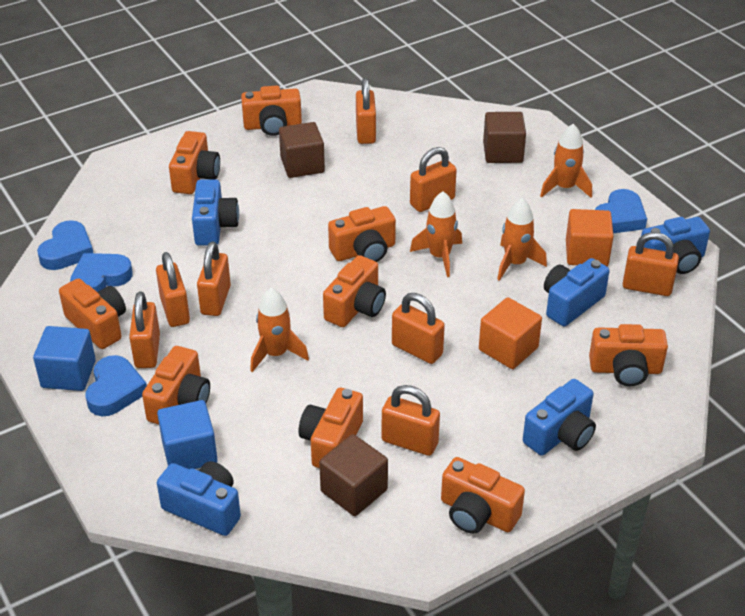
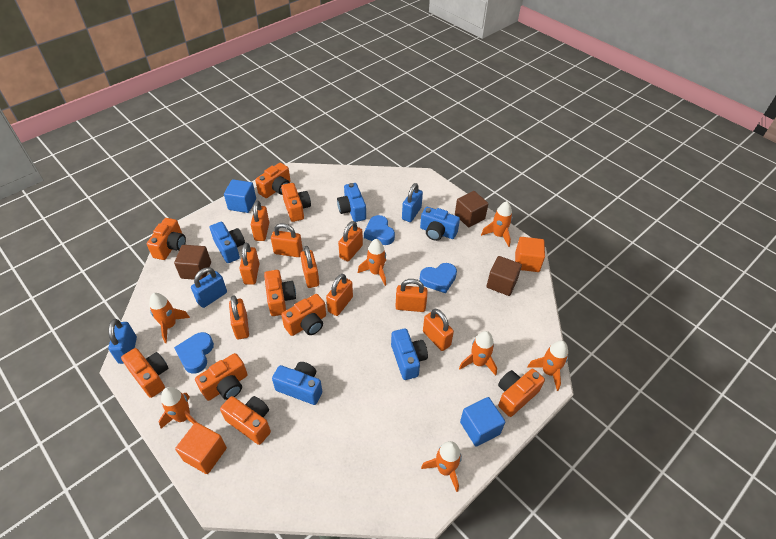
blue heart: 4 -> 3
blue padlock: 0 -> 3
orange padlock: 8 -> 9
orange rocket: 4 -> 7

